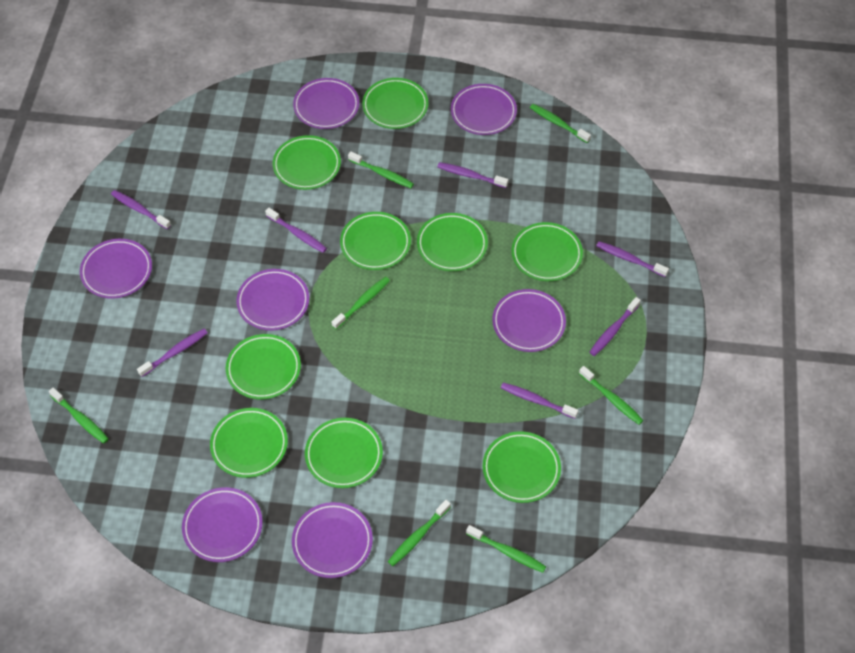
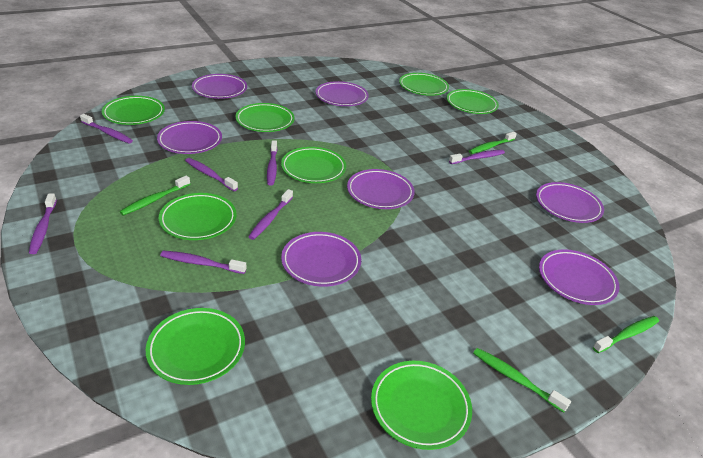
green plate: 9 -> 8
green toothbrush: 7 -> 4

